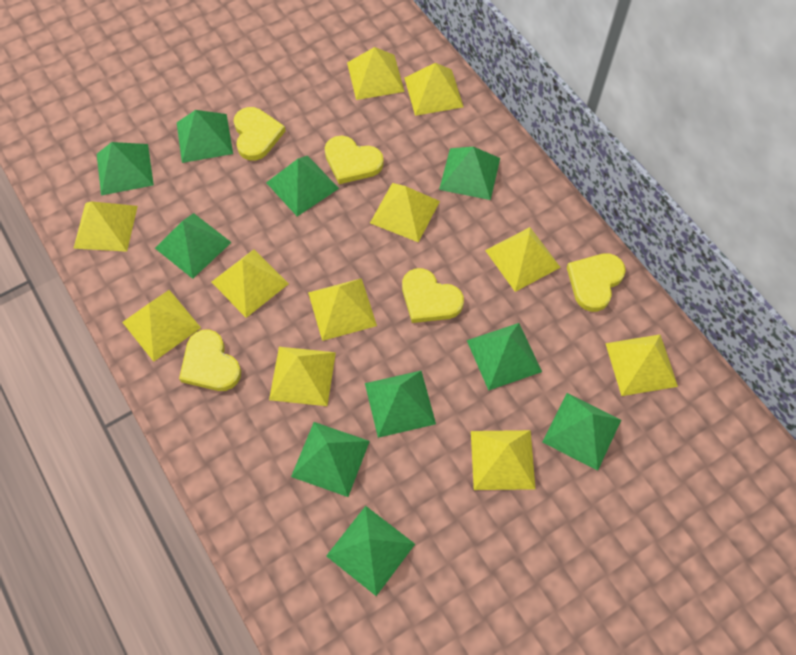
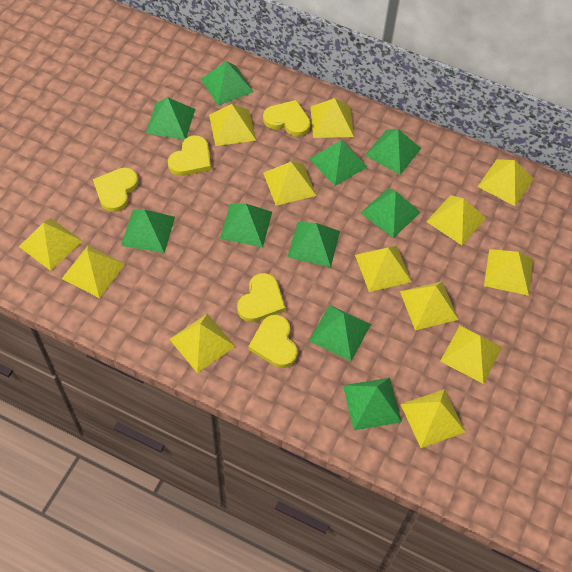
yellow pyramid: 11 -> 13

